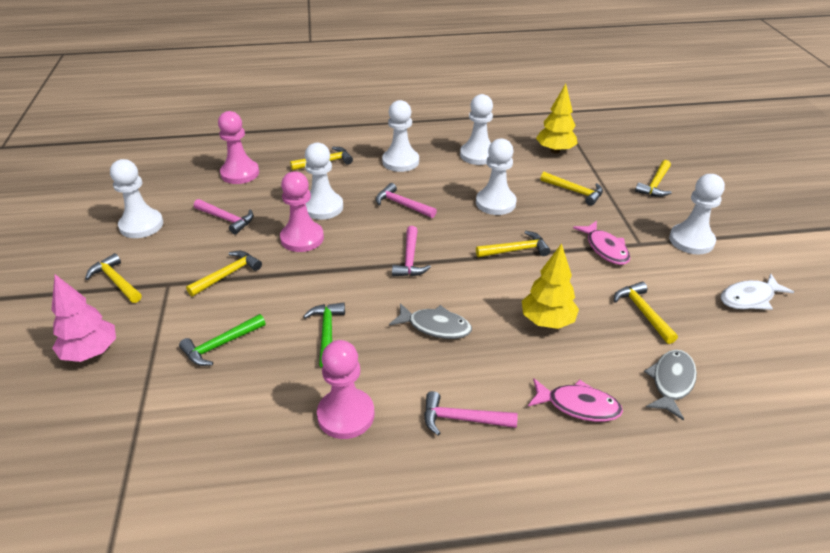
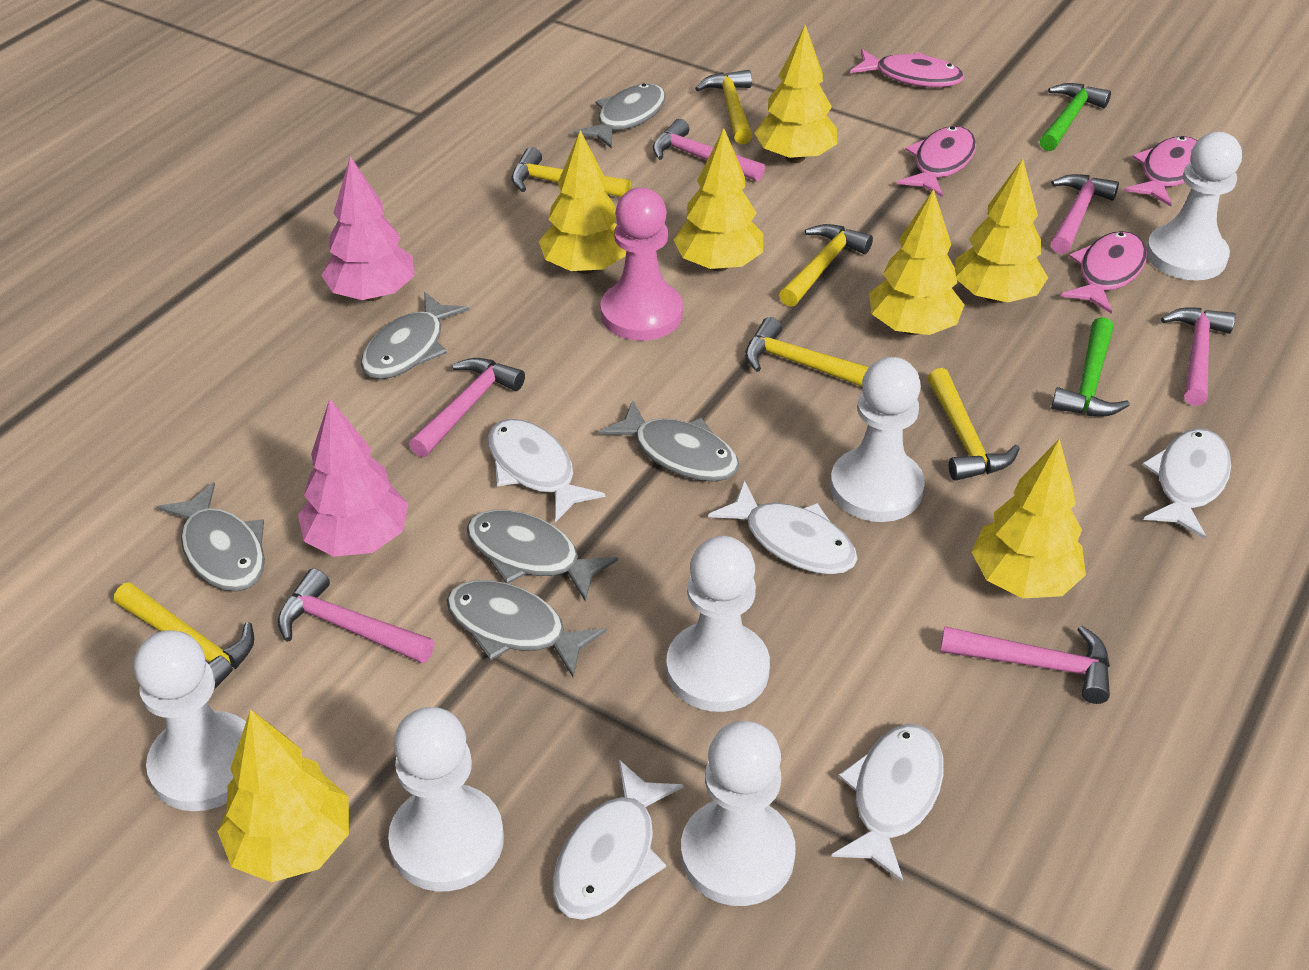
grey fish: 2 -> 6
pink fish: 2 -> 4
pink hammer: 4 -> 6
pink pawn: 3 -> 1
pink tree: 1 -> 2
white fish: 1 -> 5
yellow hammer: 7 -> 6
yellow tree: 2 -> 7

